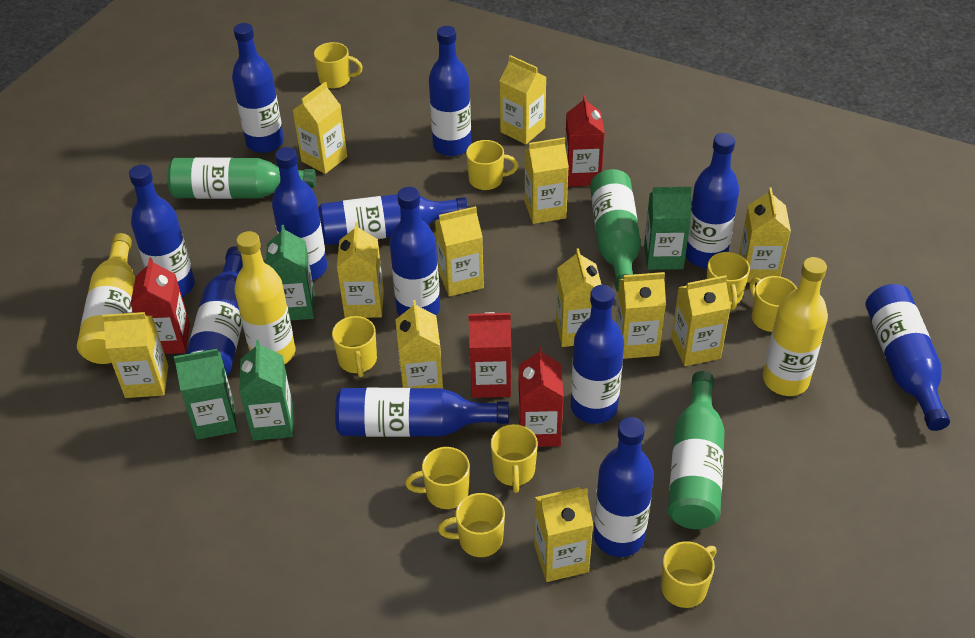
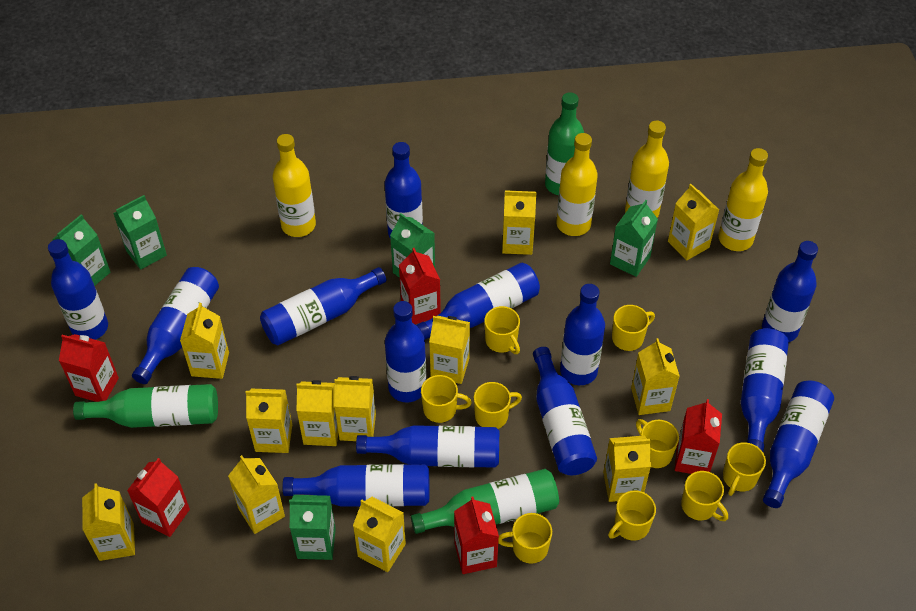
blue bottle: 12 -> 13
green carton: 4 -> 5
red carton: 4 -> 5
yellow bottle: 3 -> 4

